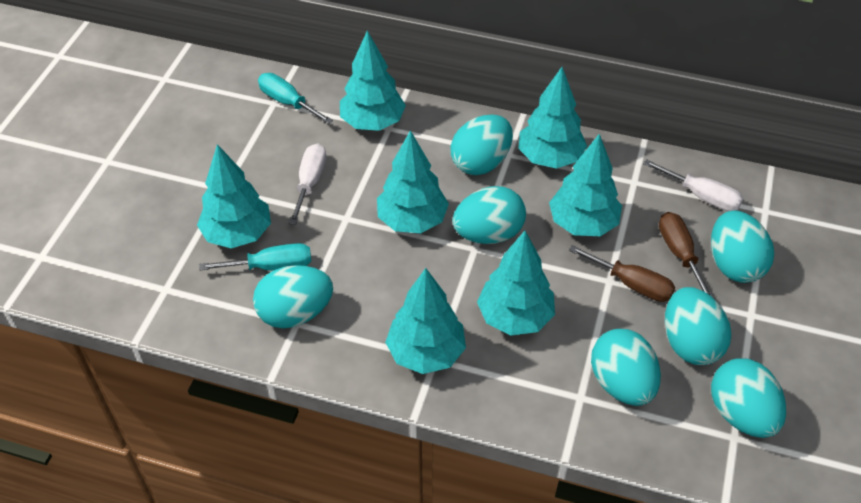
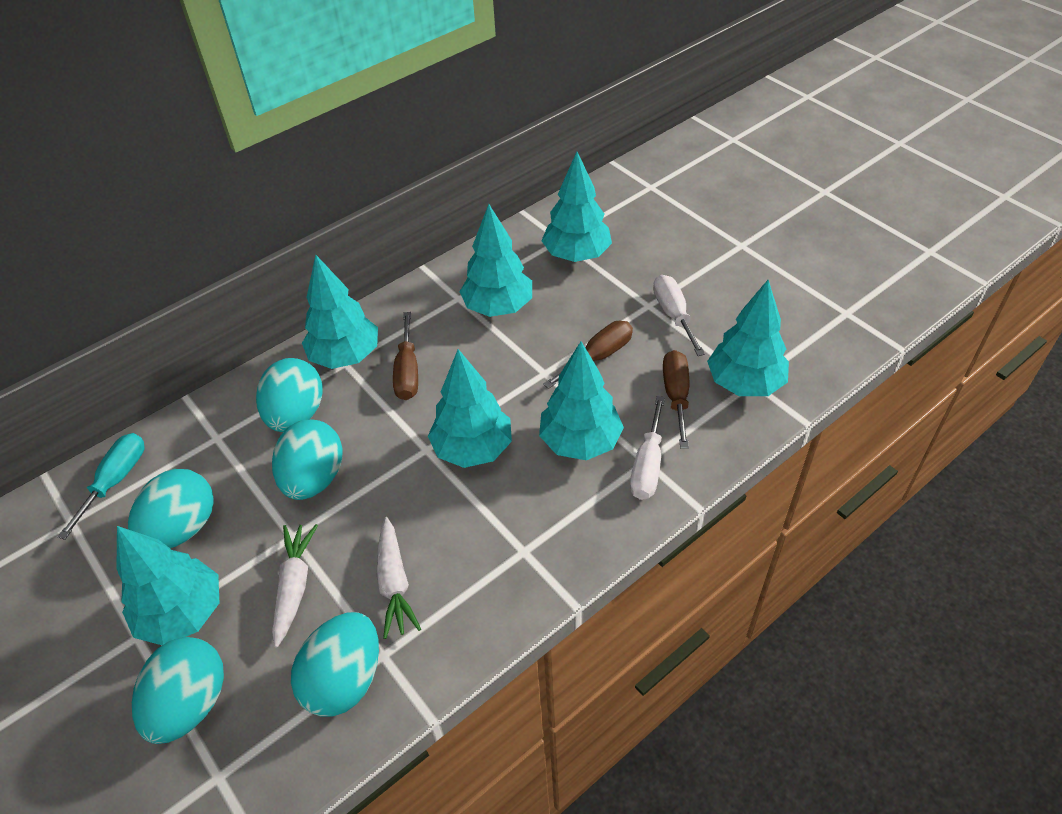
brown screwdriver: 2 -> 3
turquoise egg: 7 -> 5
turquoise screwdriver: 2 -> 1
white carrot: 0 -> 2

